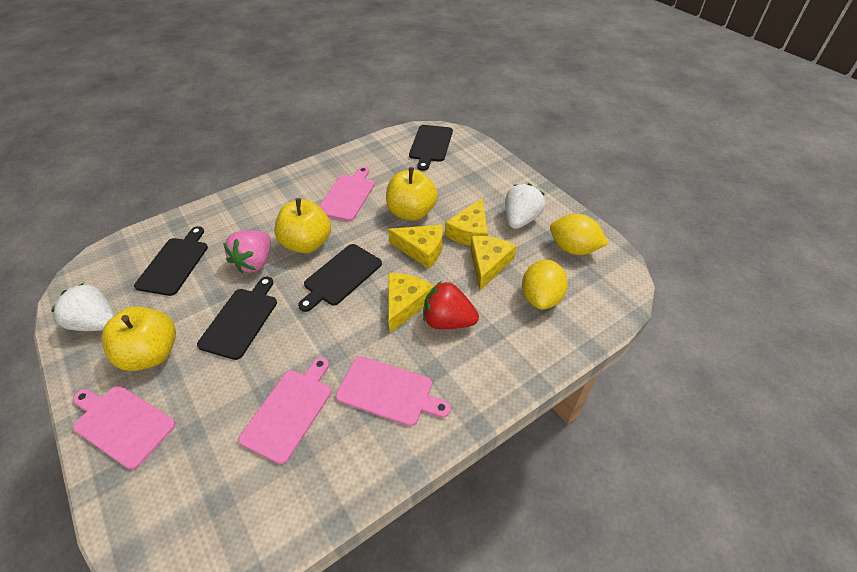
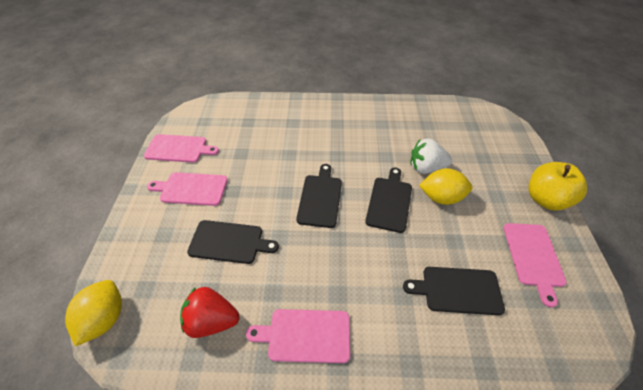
pink strawberry: 1 -> 0
white strawberry: 2 -> 1
yellow apple: 3 -> 1
yellow cheese: 4 -> 0

